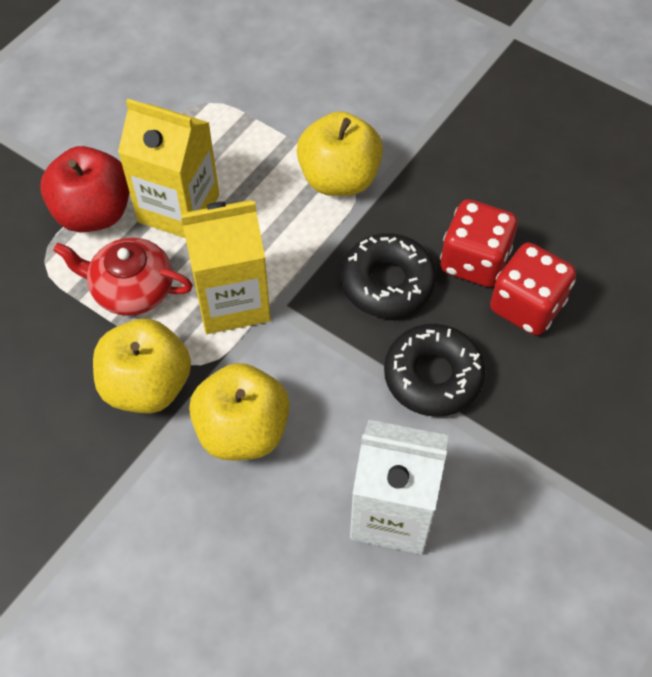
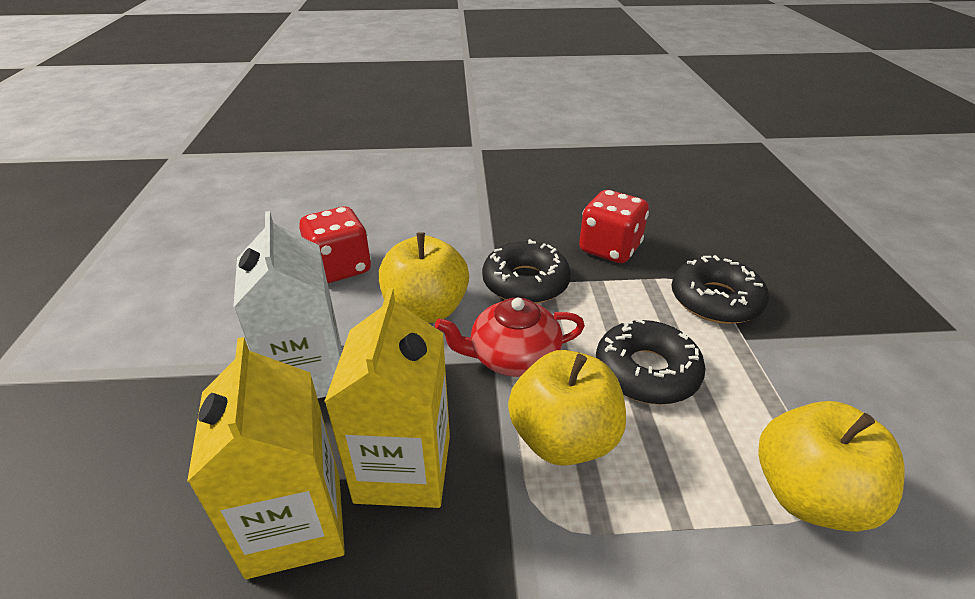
black donut: 2 -> 3
red apple: 1 -> 0

